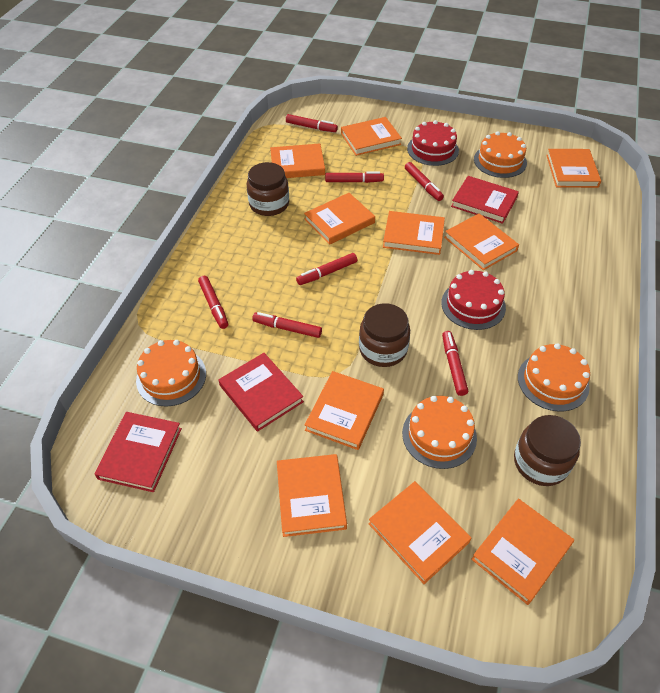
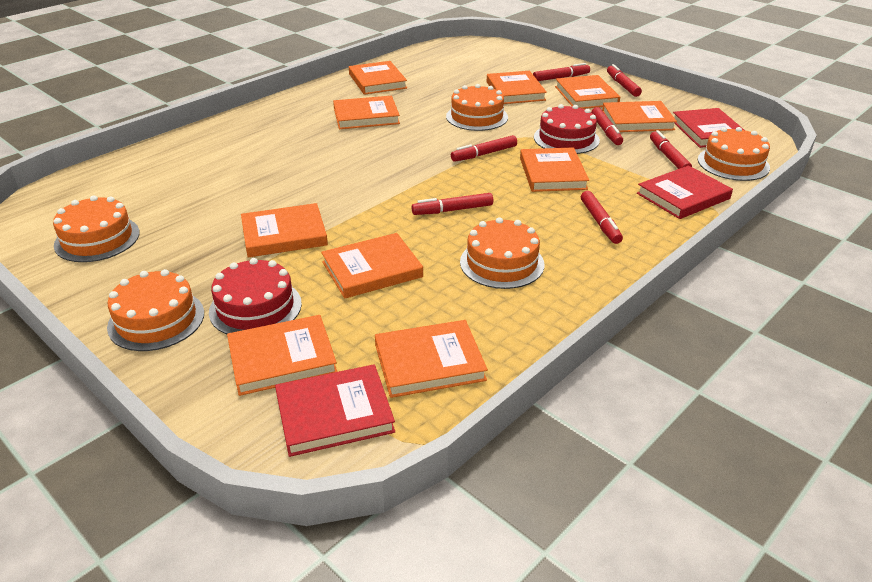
brown jar: 3 -> 0
orange cake: 4 -> 5

